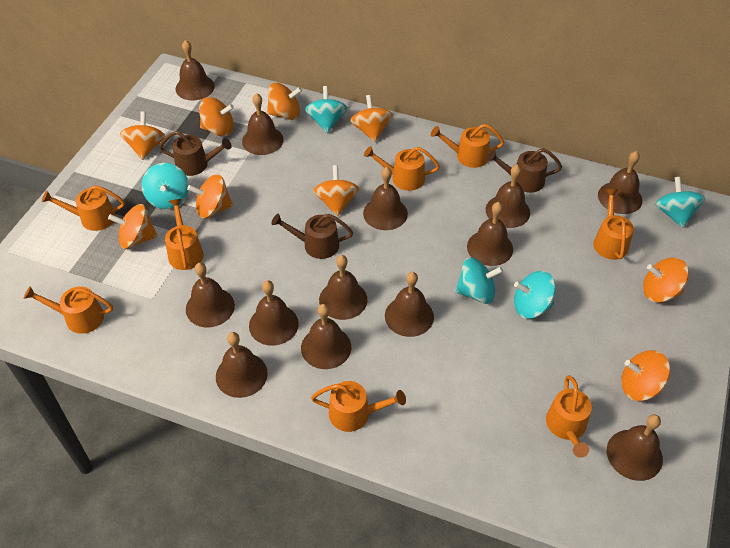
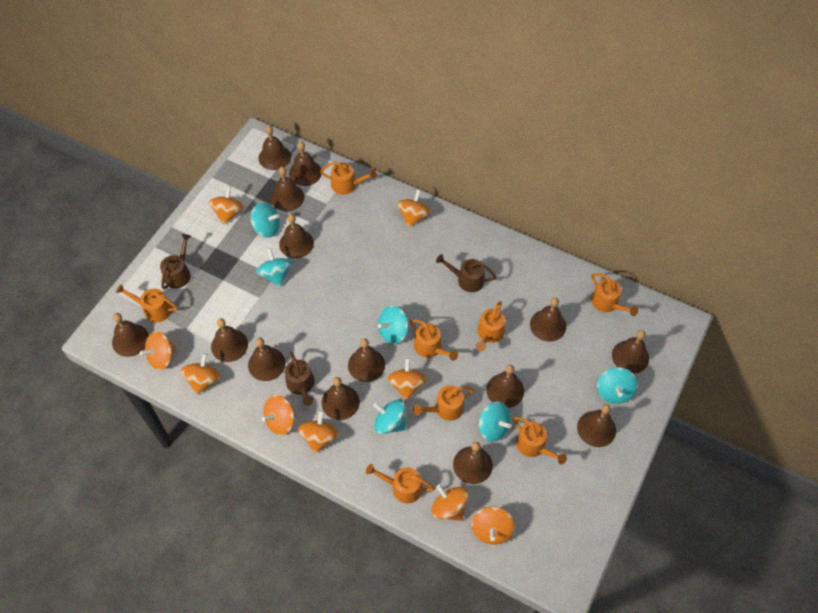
brown bell: 13 -> 14
turquoise spinning top: 5 -> 6

